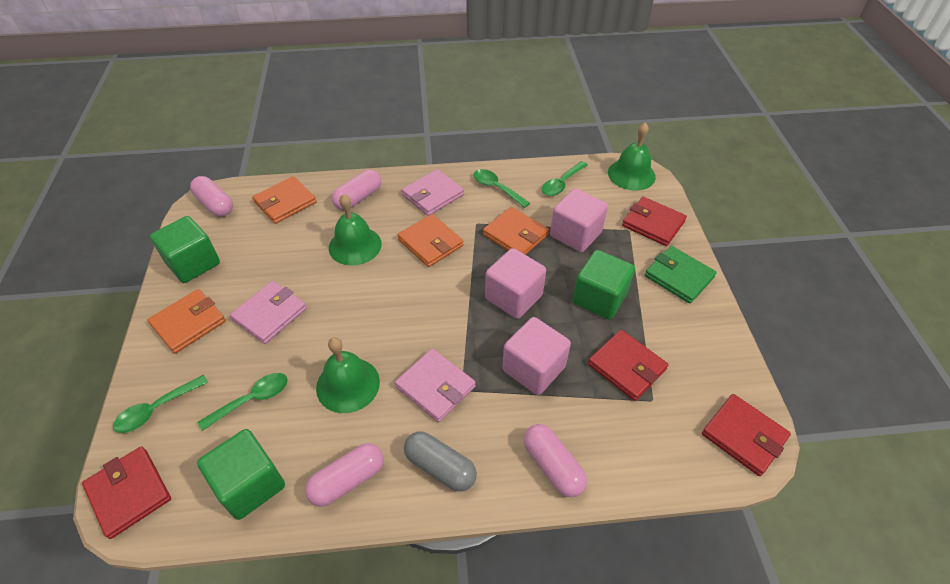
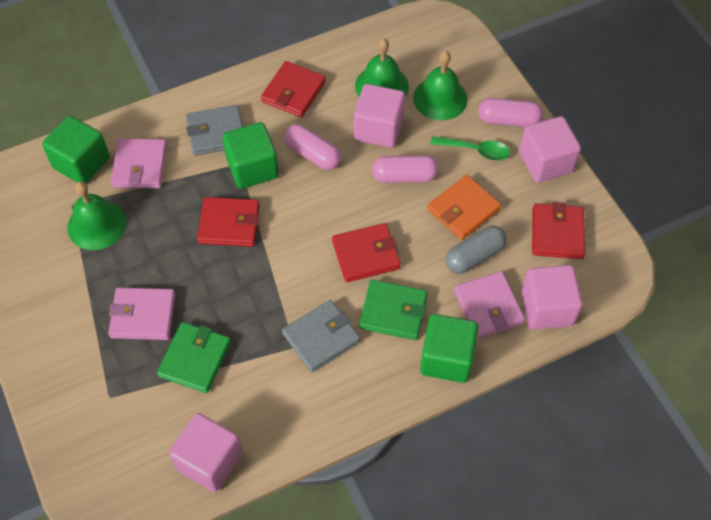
green spoon: 4 -> 1
green wallet: 1 -> 2
grey wallet: 0 -> 2
orange wallet: 4 -> 1
pink capsule: 4 -> 3
pink cube: 3 -> 4

